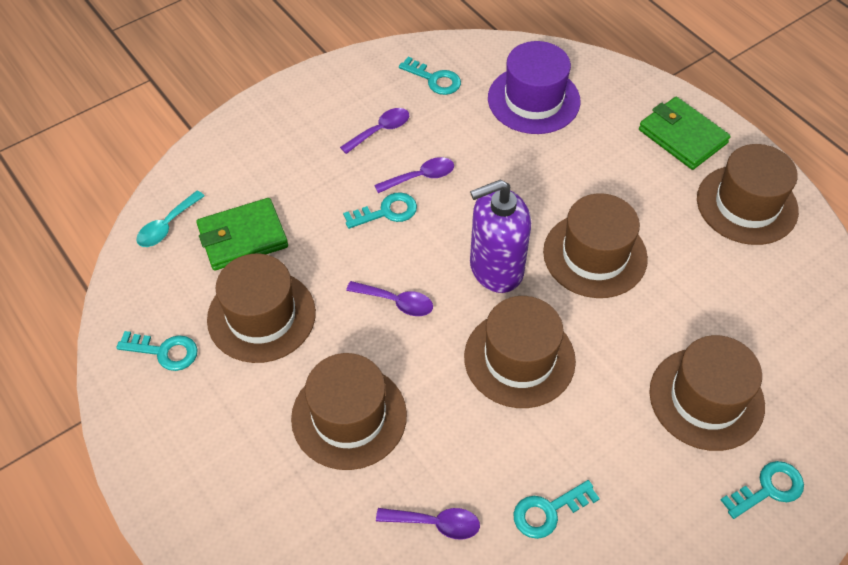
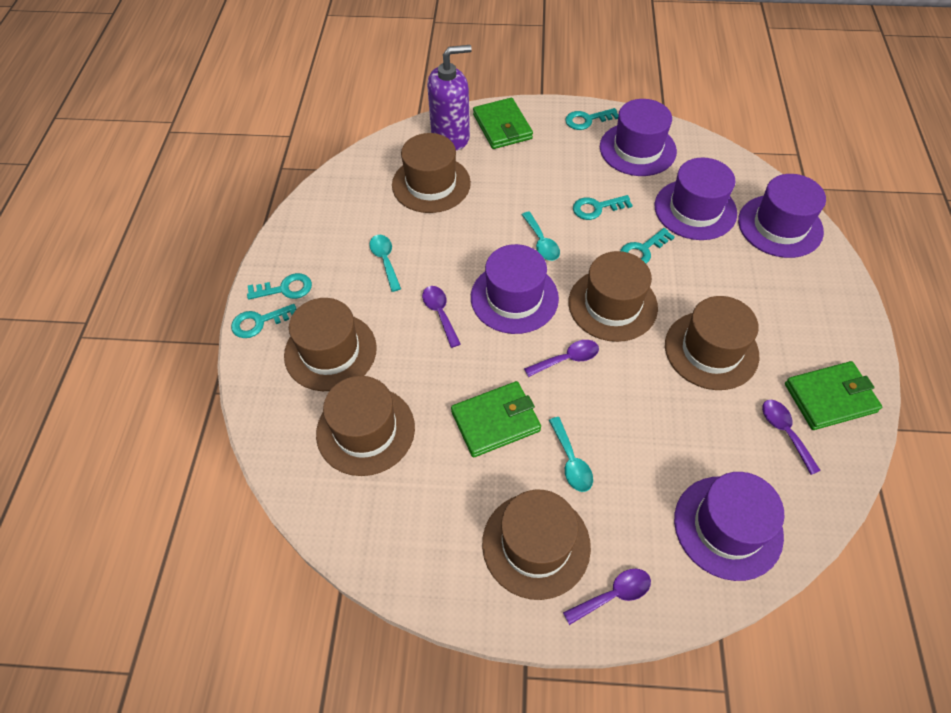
green wallet: 2 -> 3
purple hat: 1 -> 5
turquoise spoon: 1 -> 3

